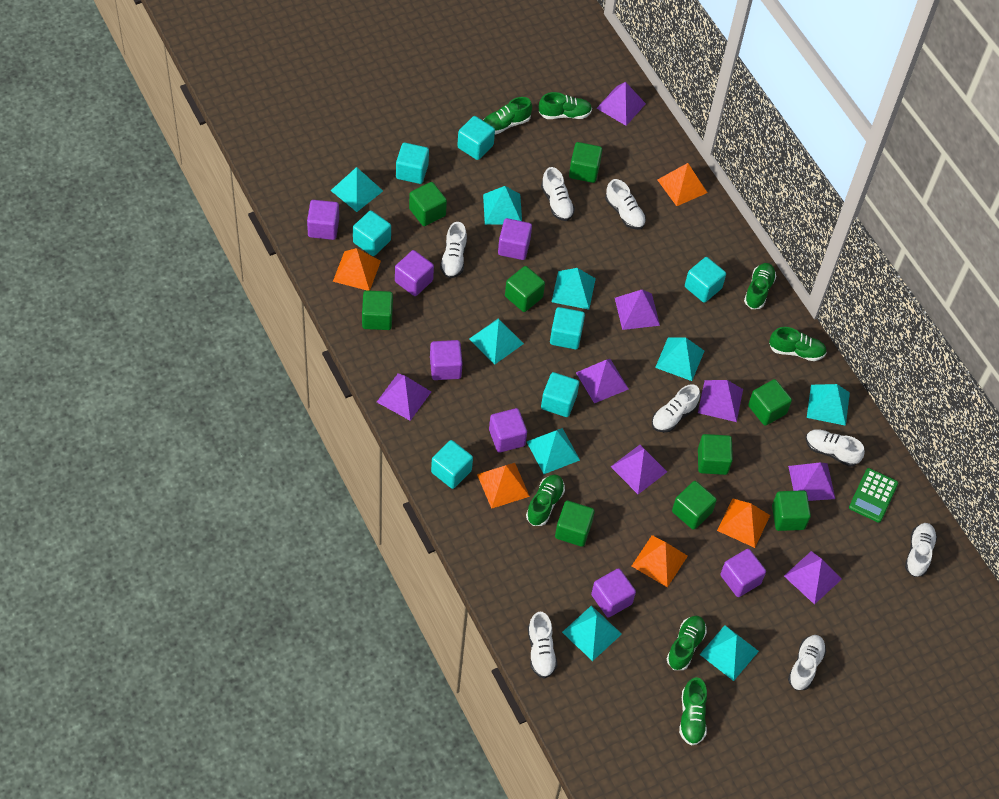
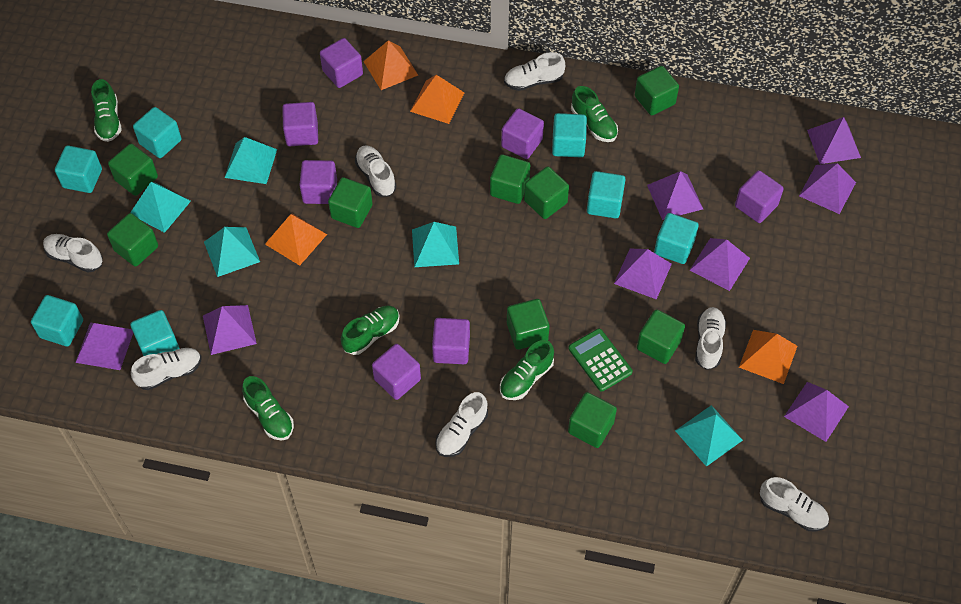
green shoe: 7 -> 5
orange pyramid: 5 -> 4
turquoise pyramid: 9 -> 5
white shoe: 8 -> 7

